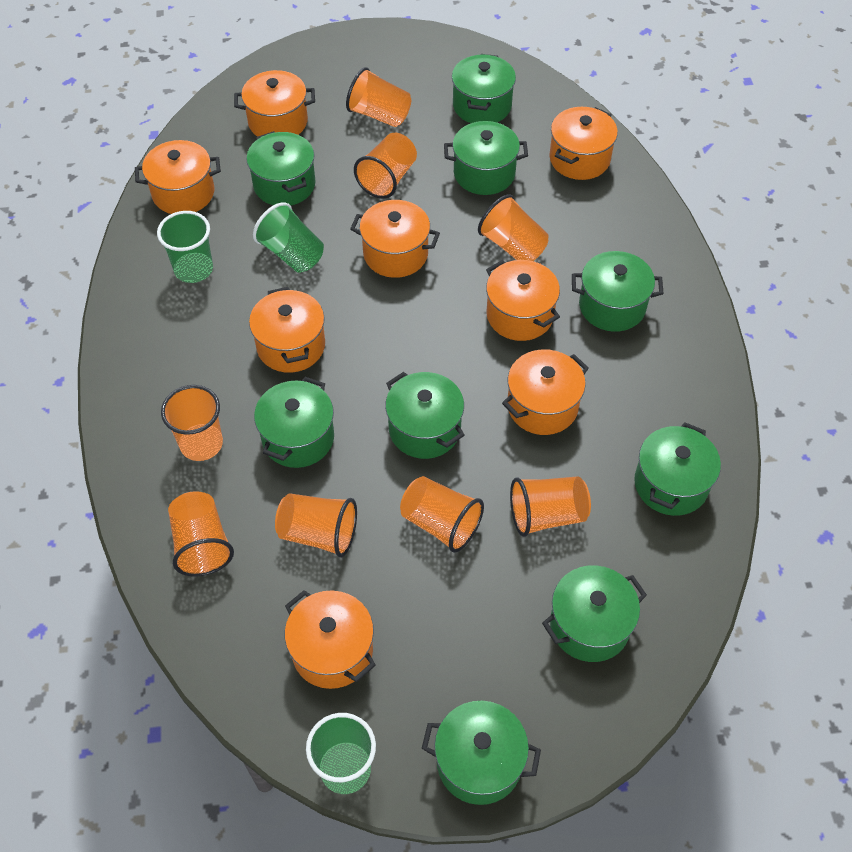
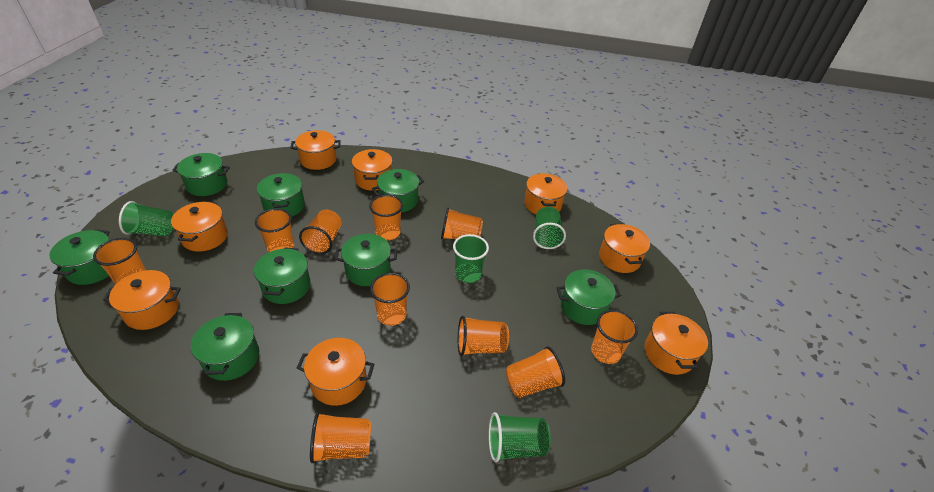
green cup: 3 -> 4
green pot: 9 -> 8
orange cup: 8 -> 10

